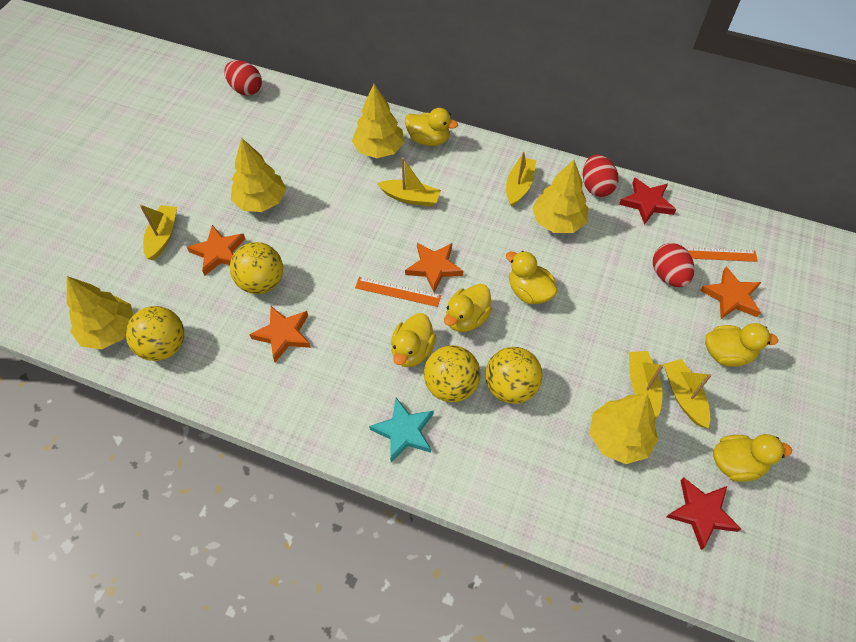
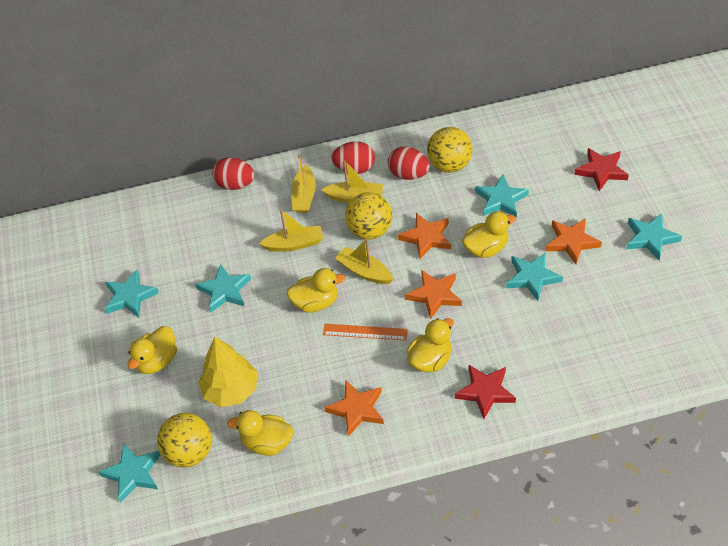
orange ruler: 2 -> 1
turquoise star: 1 -> 6
yellow ball: 4 -> 3
yellow boat: 5 -> 4
yellow duck: 6 -> 5
yellow tree: 5 -> 1

